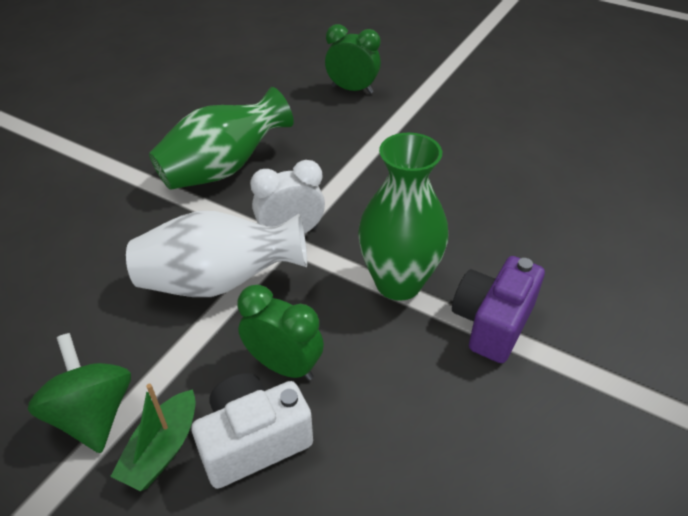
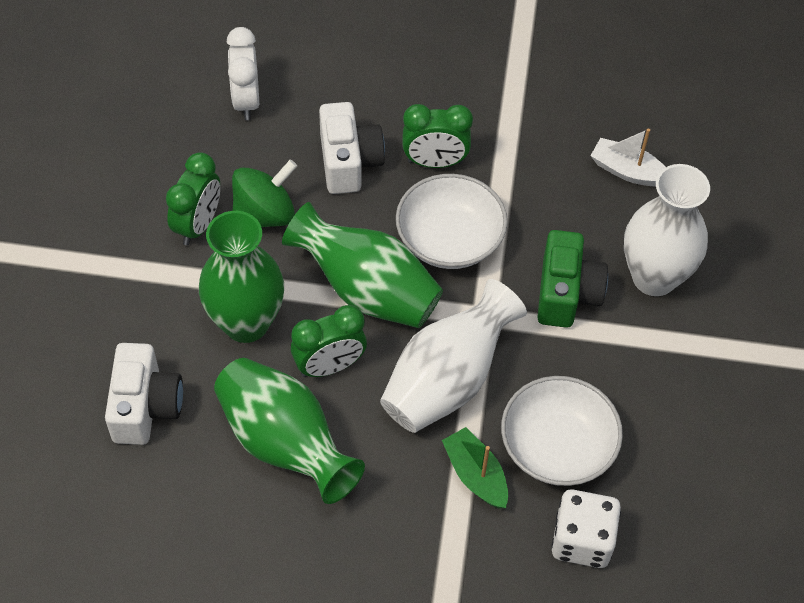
green camera: 0 -> 1
green clock: 2 -> 3
green vase: 2 -> 3
purple camera: 1 -> 0
white boat: 0 -> 1
white bowl: 0 -> 2
white camera: 1 -> 2
white dice: 0 -> 1
white vase: 1 -> 2

